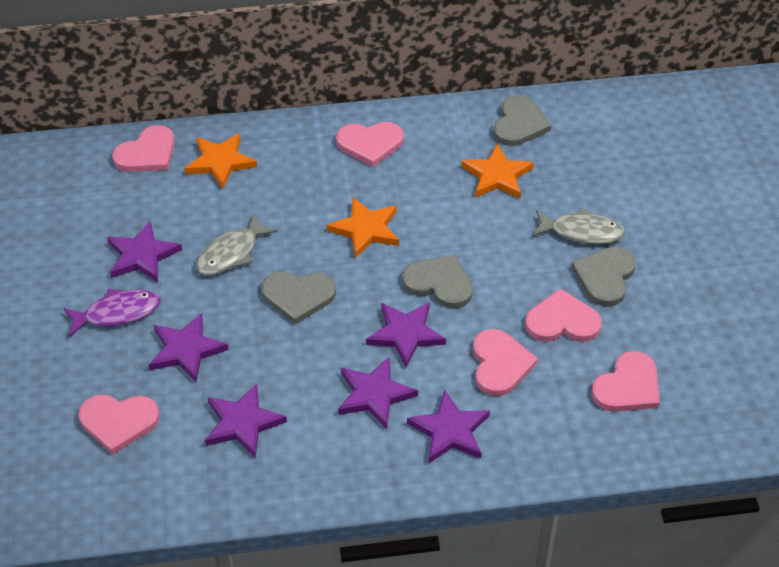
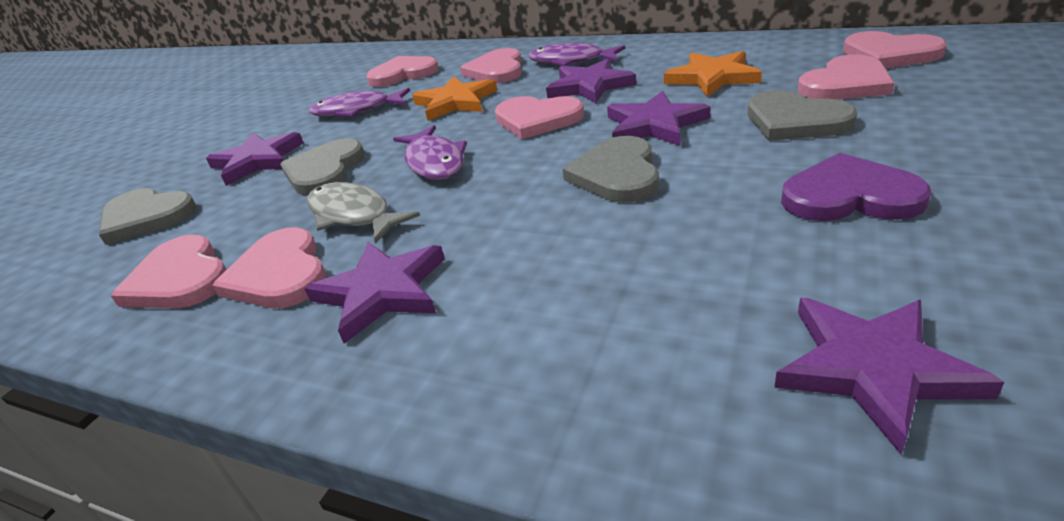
grey fish: 2 -> 1
orange star: 3 -> 2
pink heart: 6 -> 7
purple fish: 1 -> 3
purple heart: 0 -> 1
purple star: 6 -> 5

